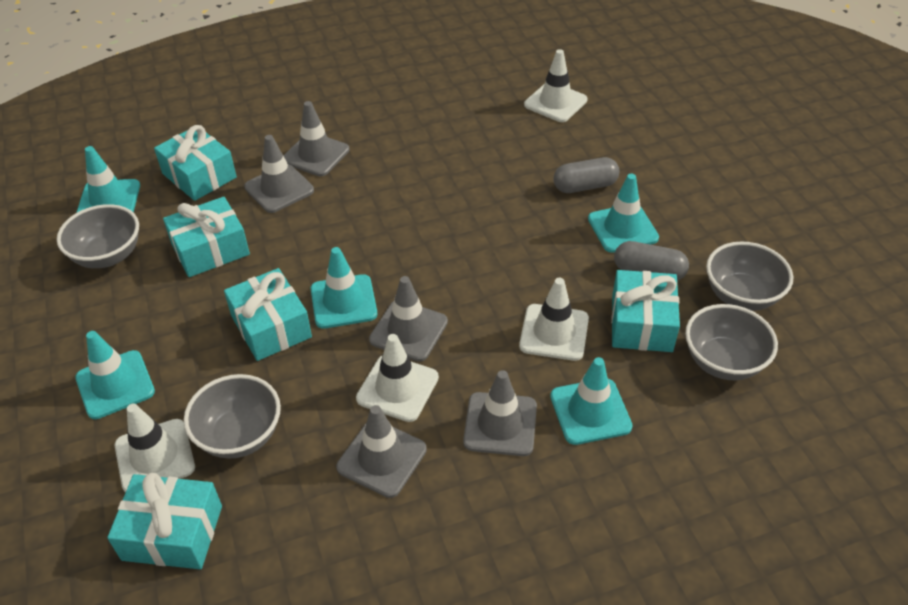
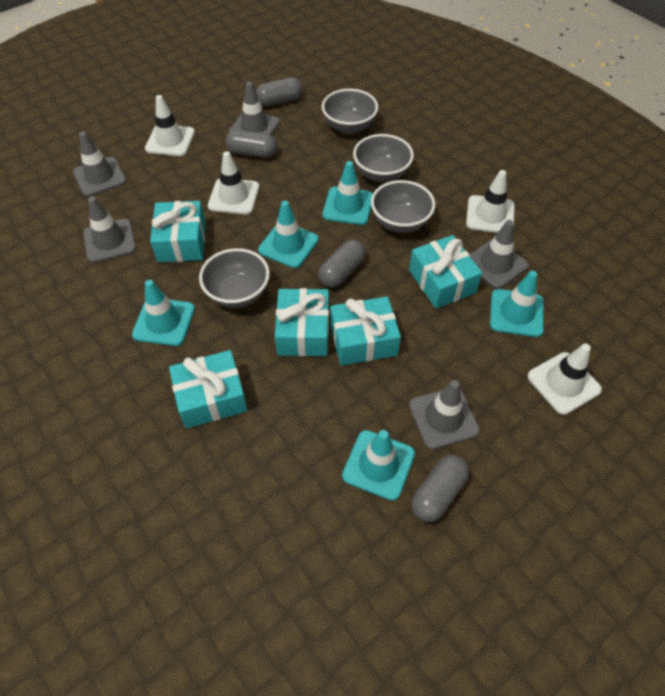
grey capsule: 2 -> 4

